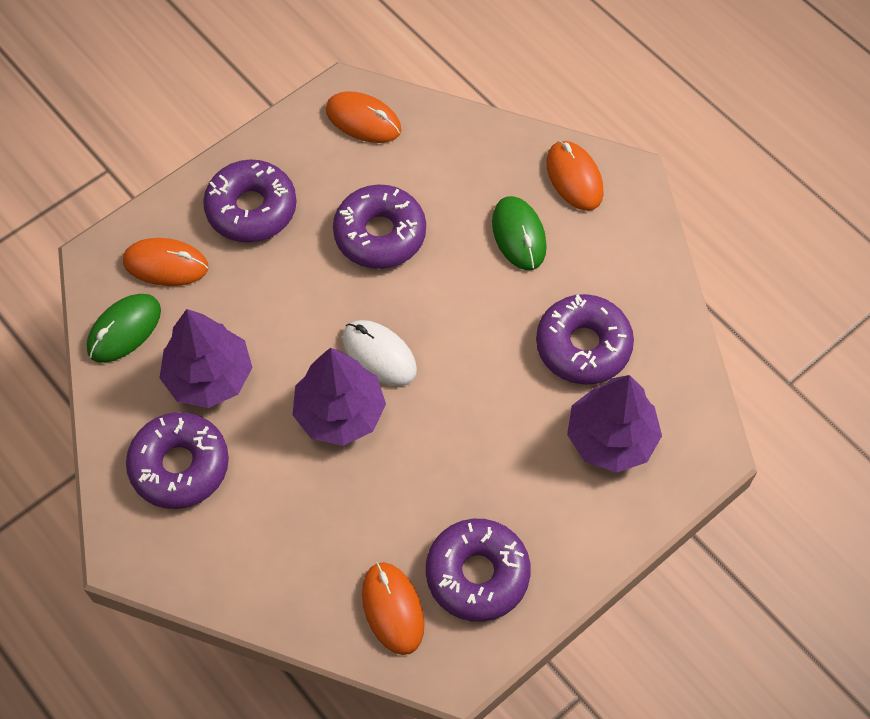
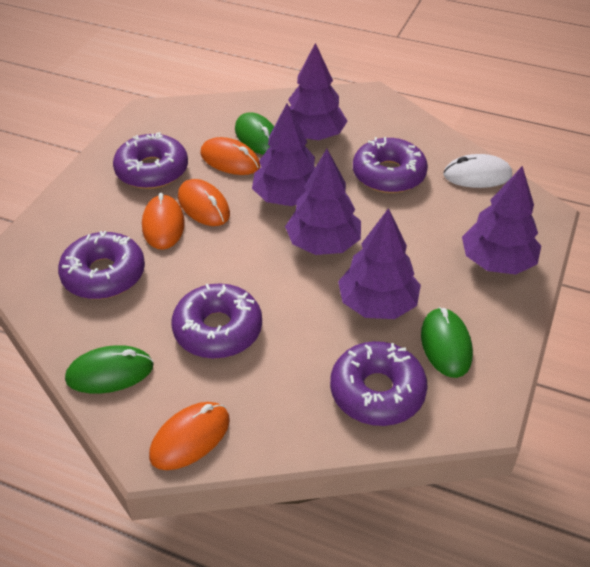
green mouse: 2 -> 3
purple tree: 3 -> 5

